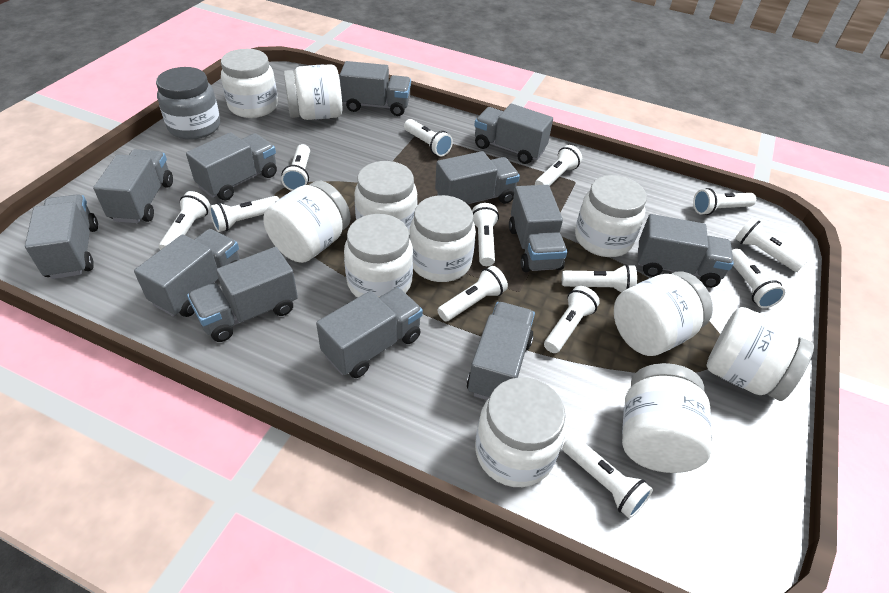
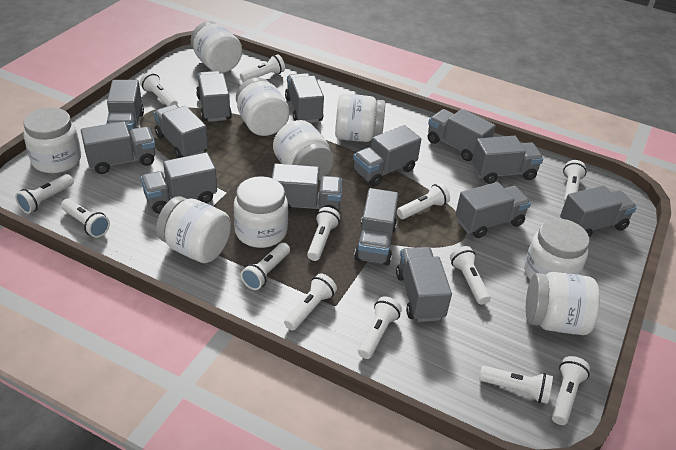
grey jar: 1 -> 0
grey truck: 12 -> 14
white jar: 11 -> 9

